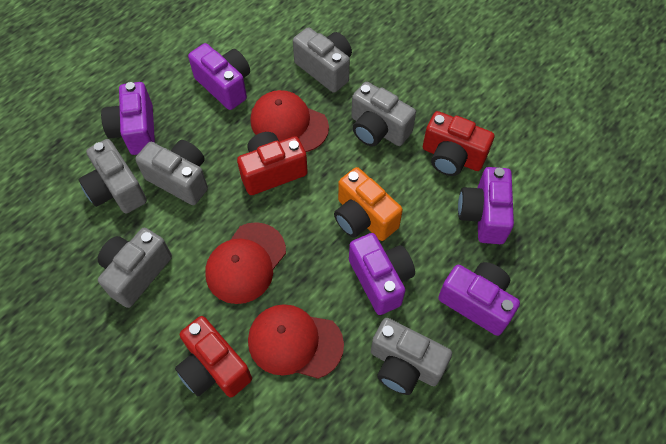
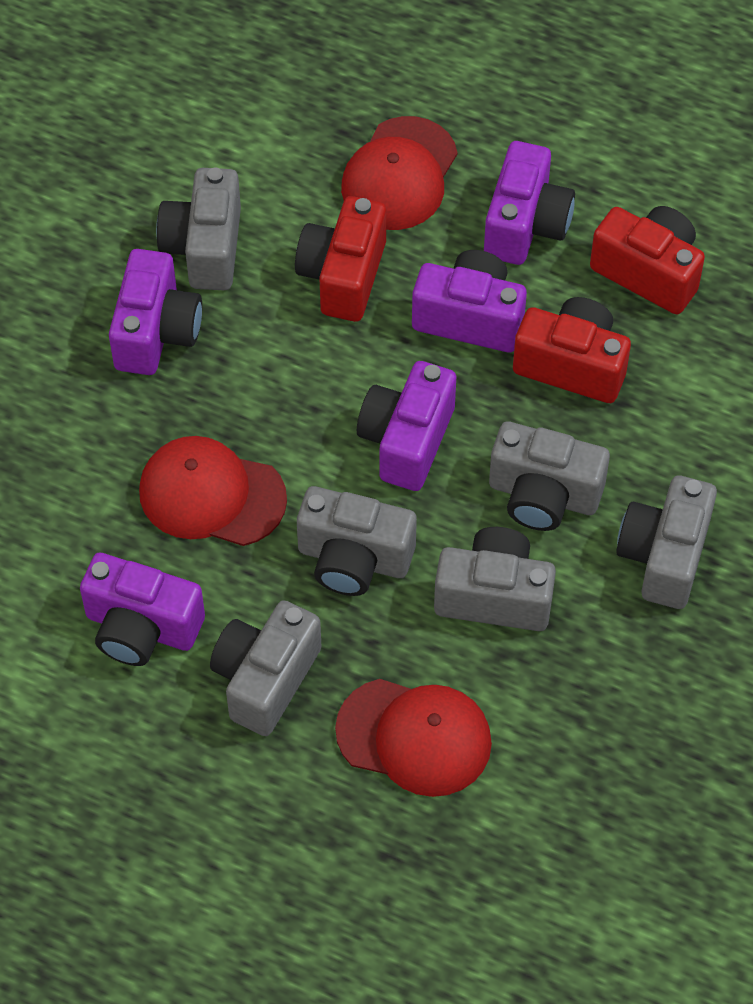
orange camera: 1 -> 0

